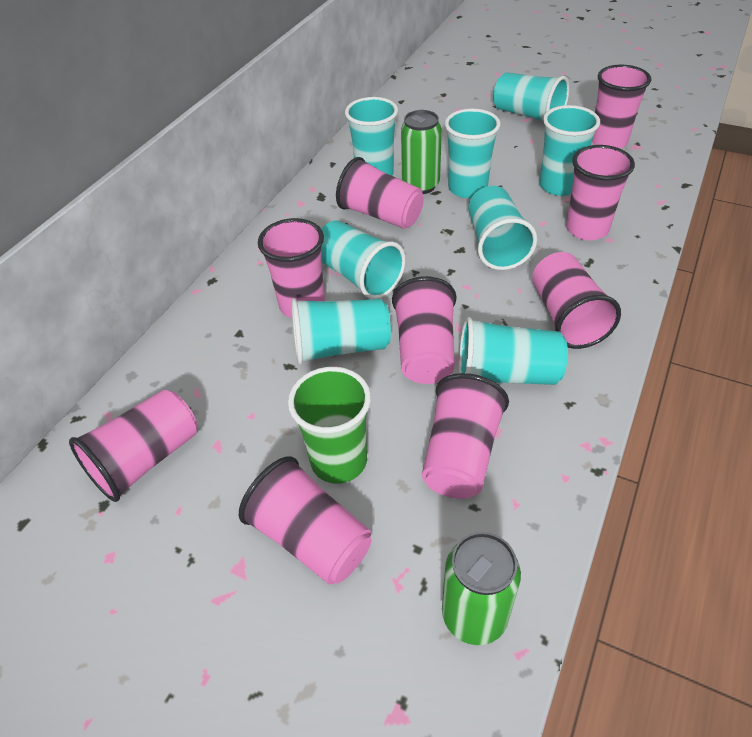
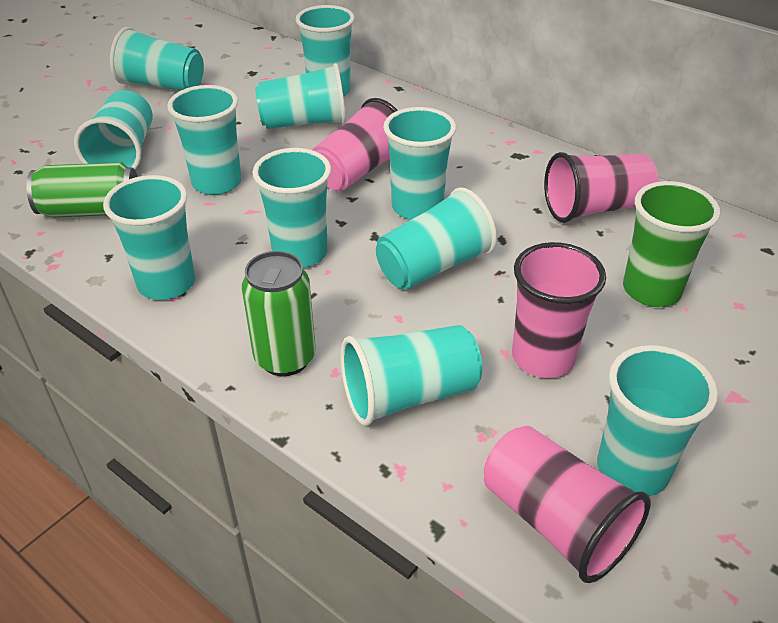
pink cup: 9 -> 4
turquoise cup: 8 -> 11

